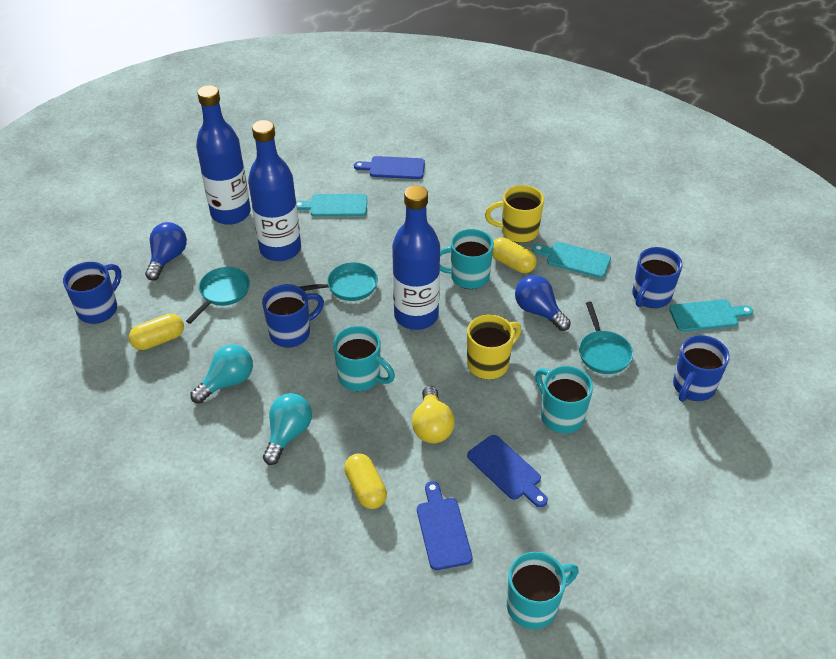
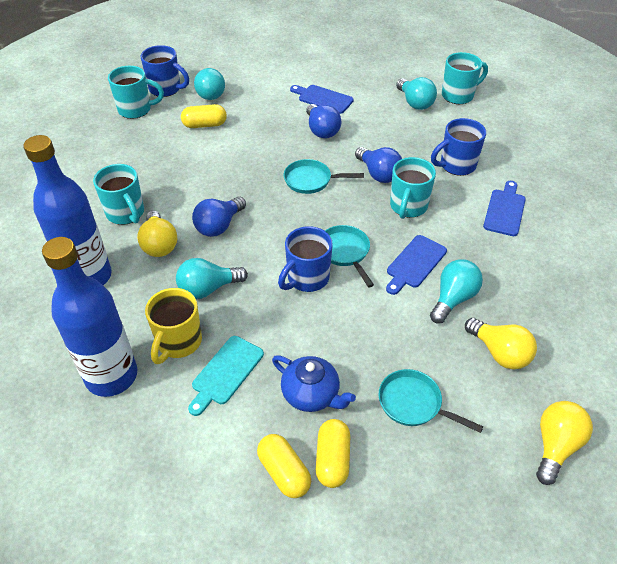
blue bottle: 3 -> 2
blue light bulb: 2 -> 3
blue mug: 4 -> 3
blue teapot: 0 -> 1
turquoise cutting board: 3 -> 1
turquoise light bulb: 2 -> 4
yellow light bulb: 1 -> 3
yellow mug: 2 -> 1

